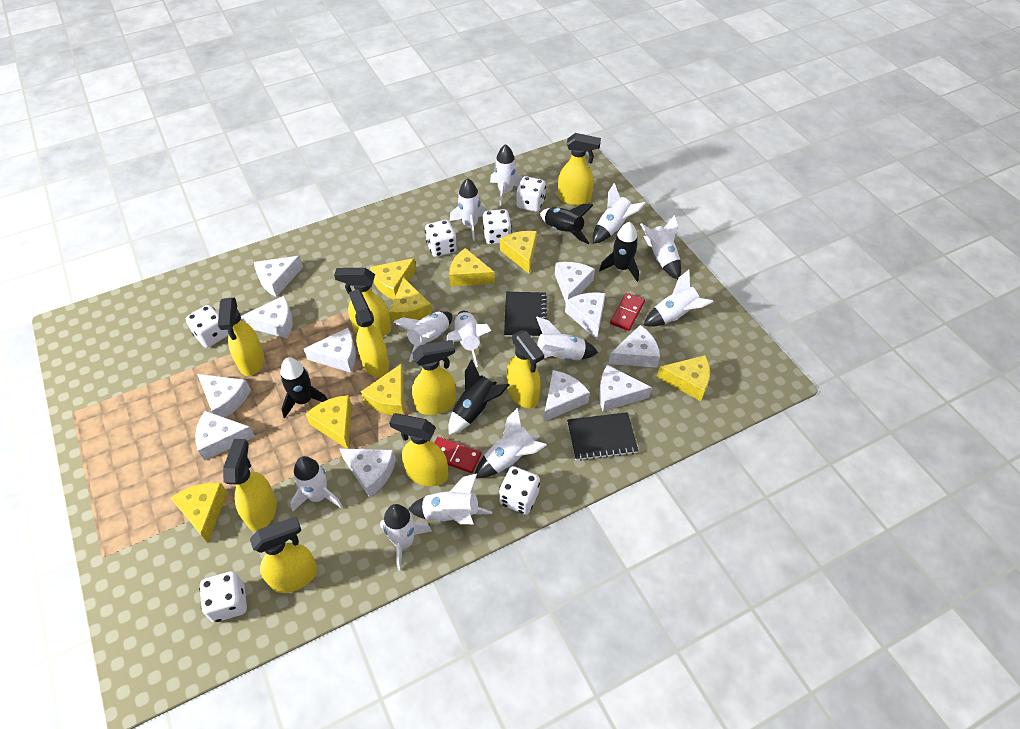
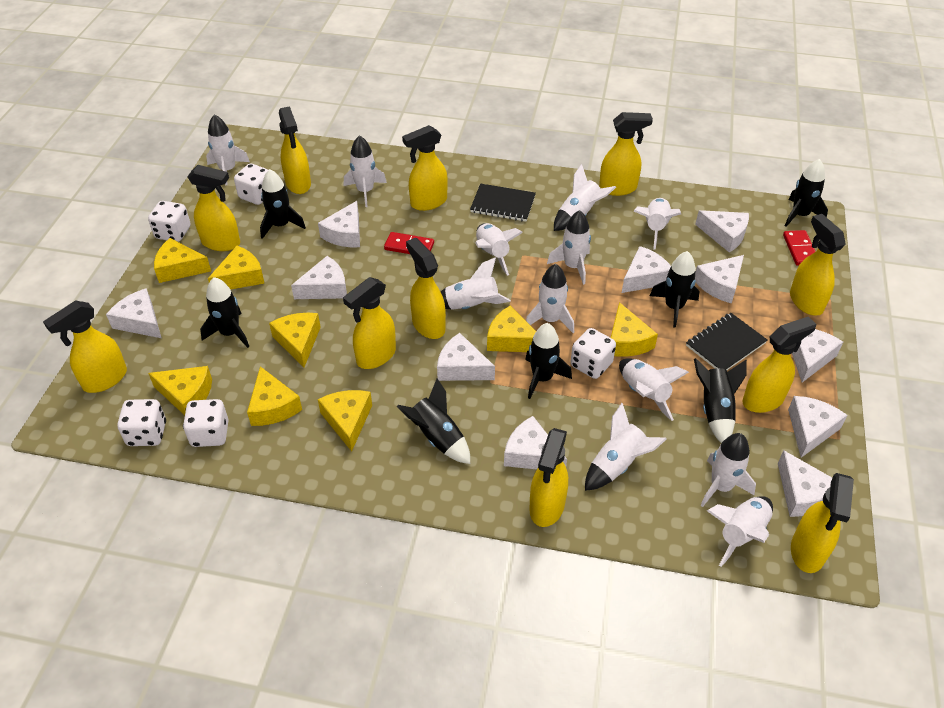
black rocket: 4 -> 7
white dice: 6 -> 5
yellow spray bottle: 9 -> 11

